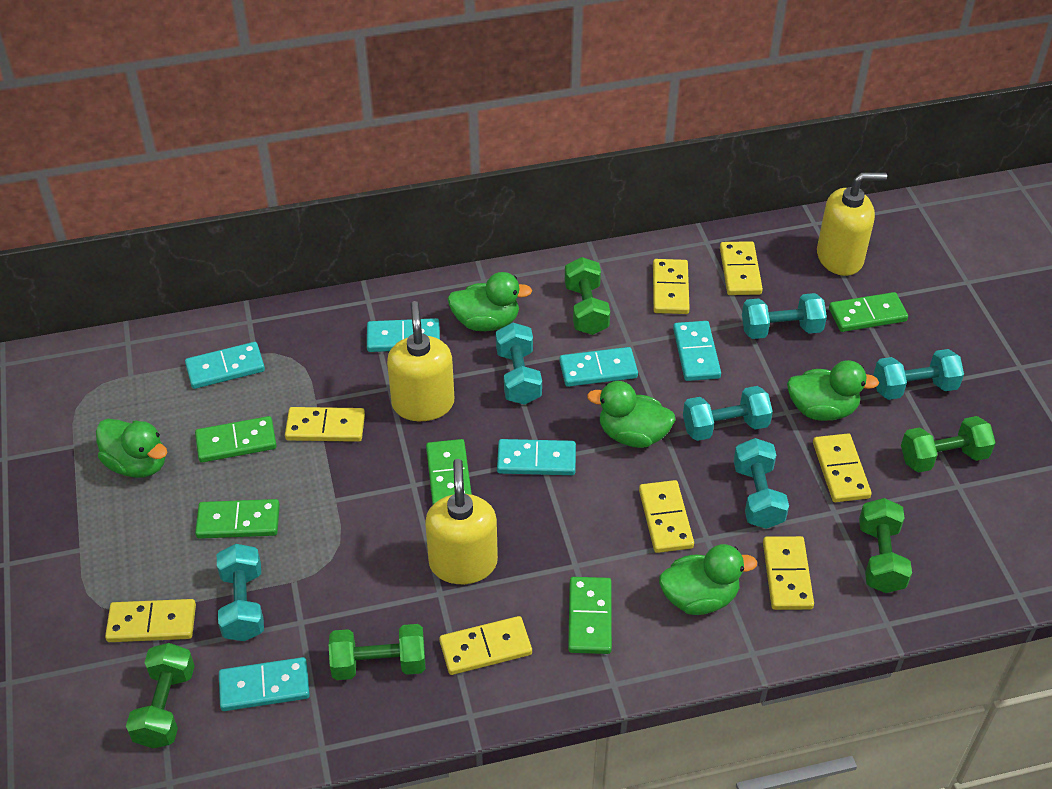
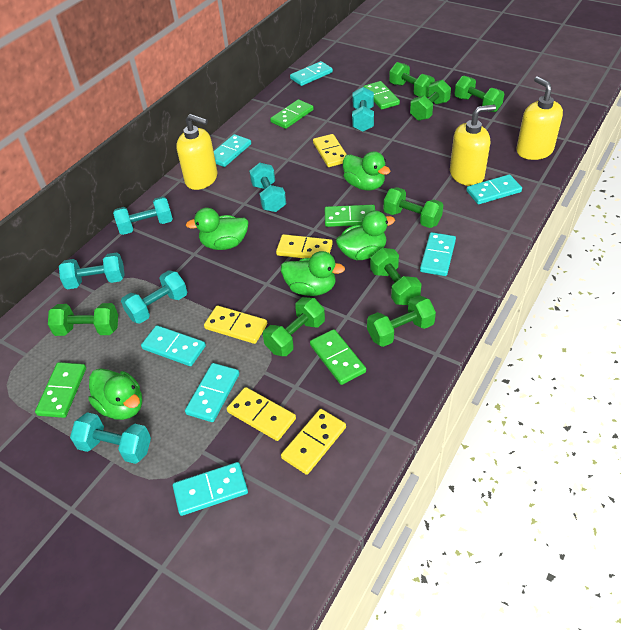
green dumbbell: 5 -> 8
turquoise domino: 6 -> 7
yellow domino: 8 -> 5

